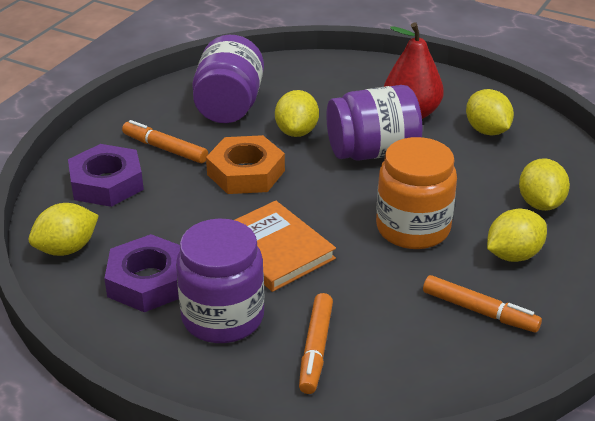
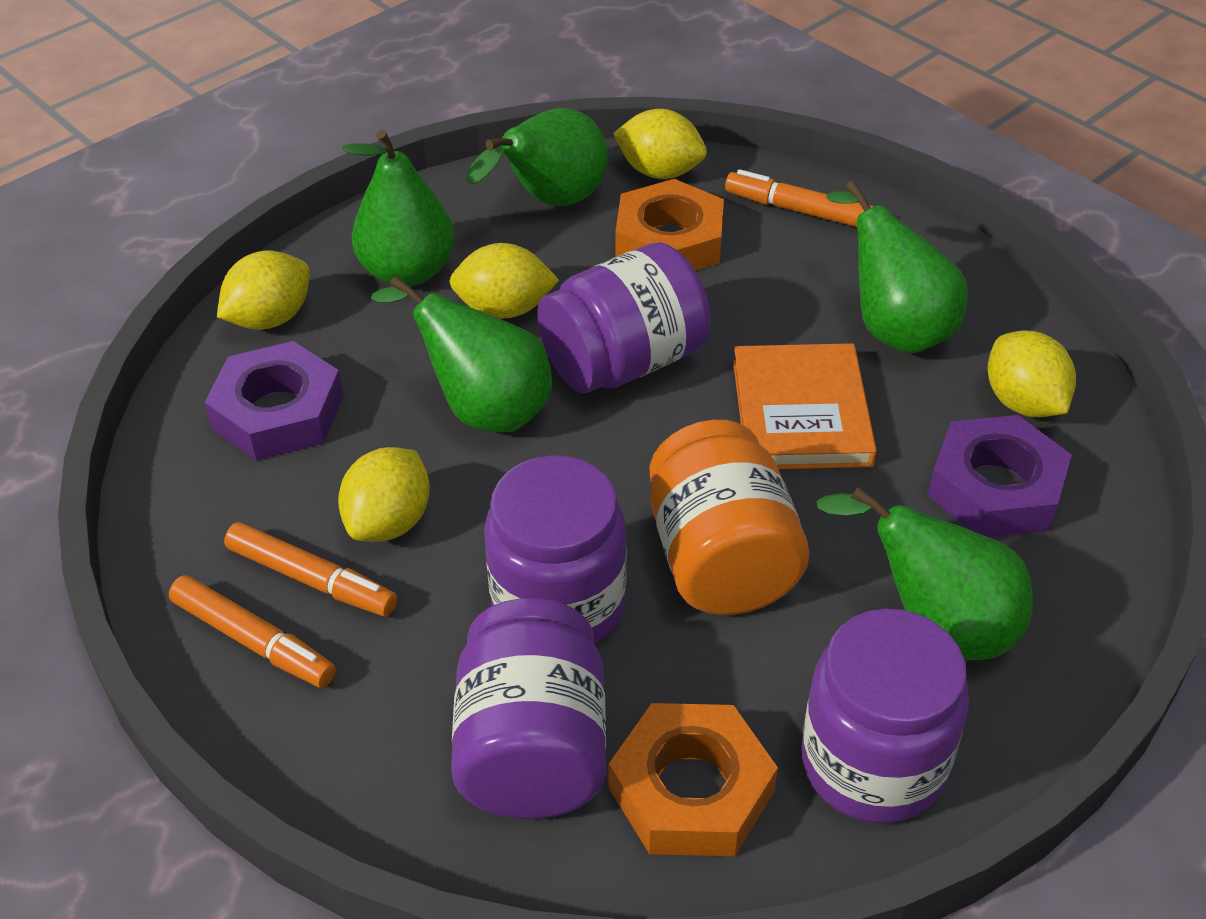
green pear: 0 -> 5
orange nut: 1 -> 2
purple jar: 3 -> 4
red pear: 1 -> 0

